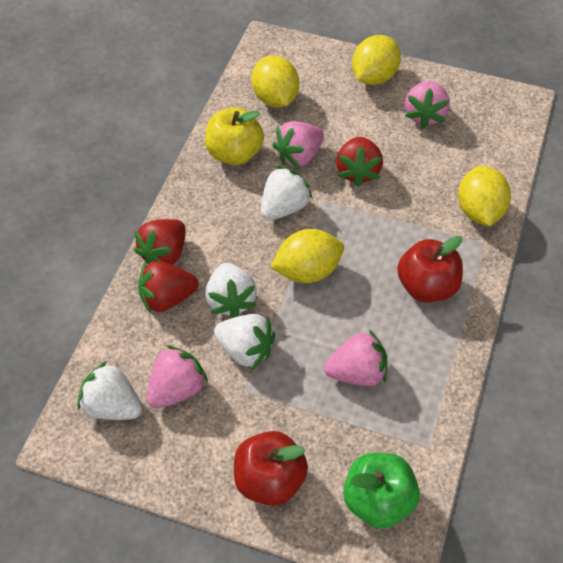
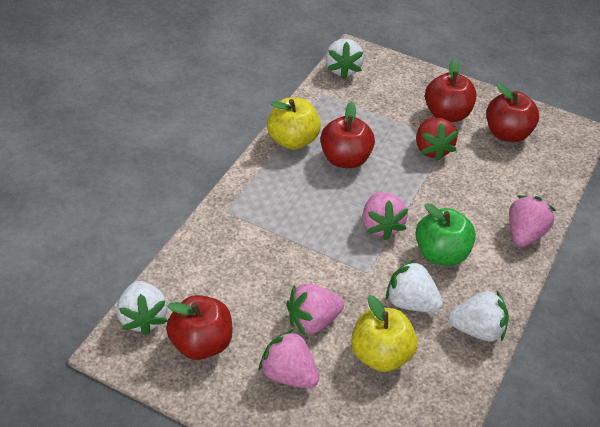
red apple: 2 -> 4
red strawberry: 3 -> 1
yellow apple: 1 -> 2
yellow lemon: 4 -> 0

